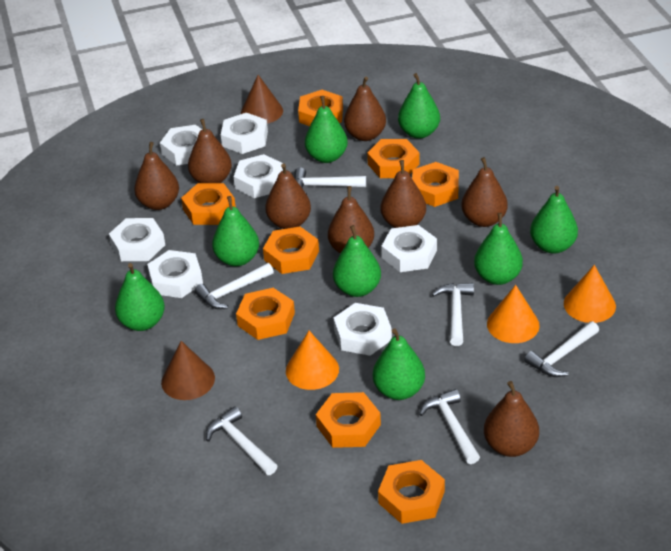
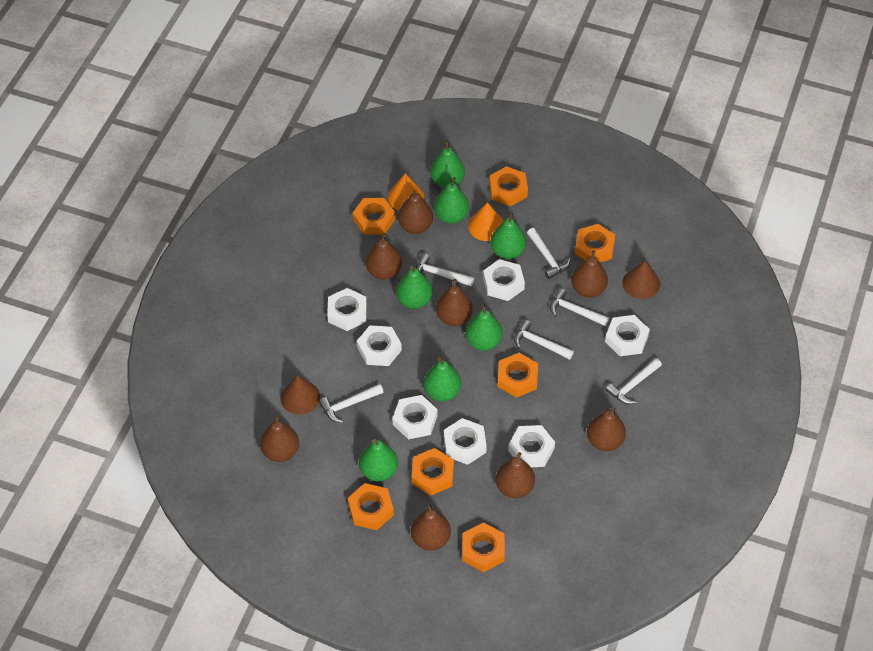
green pear: 8 -> 7
orange cone: 3 -> 2
orange nut: 8 -> 7

